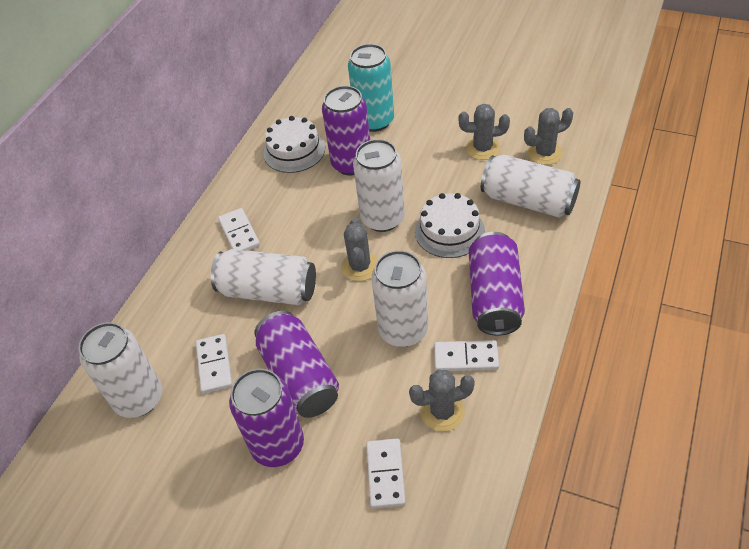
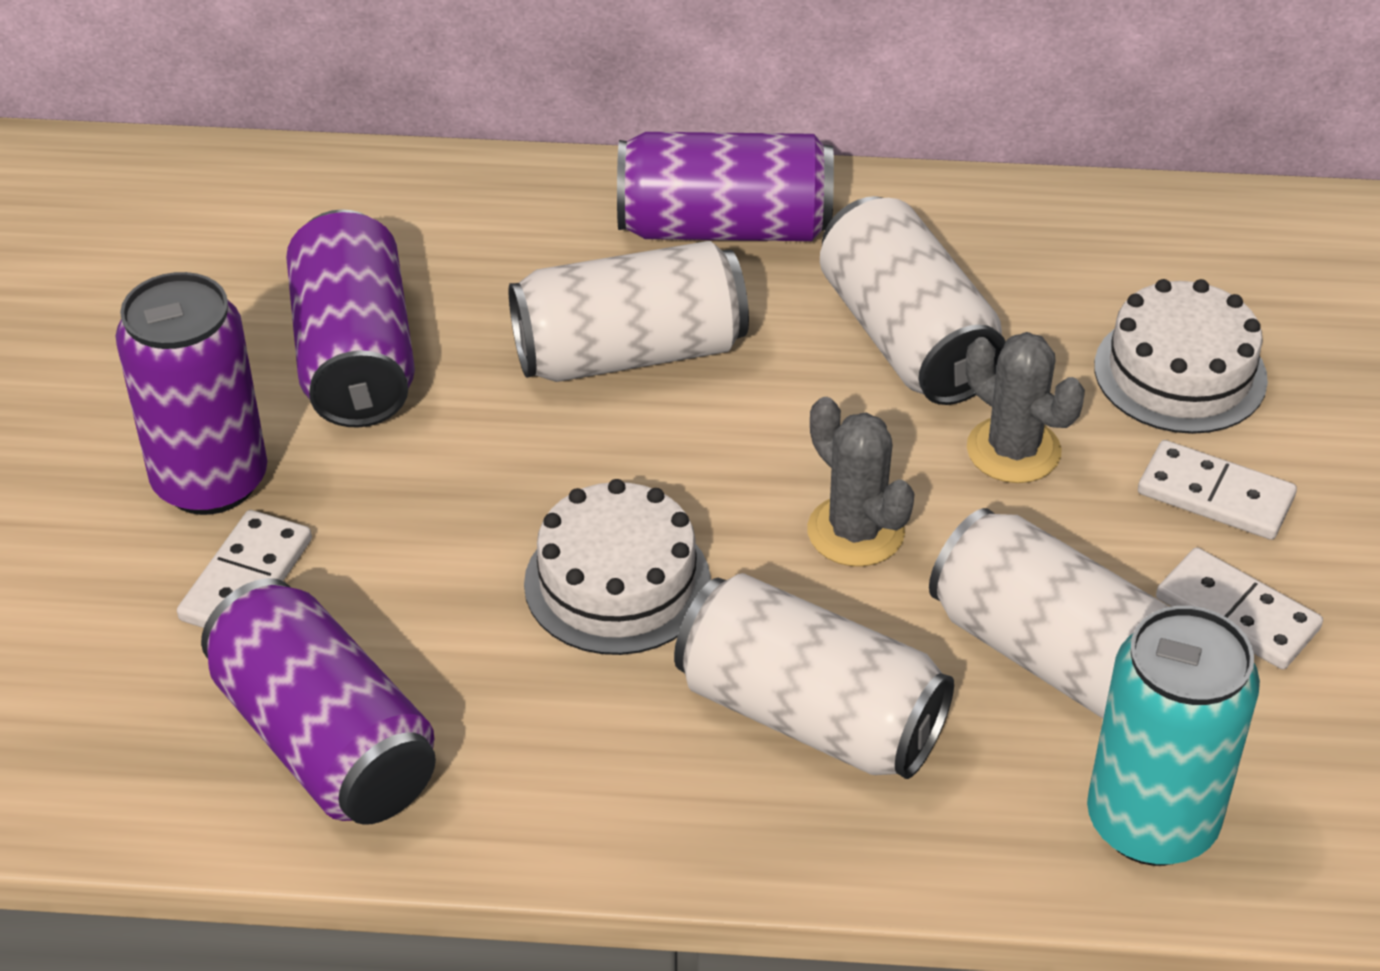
grey cactus: 4 -> 2
white can: 5 -> 4
white domino: 4 -> 3

